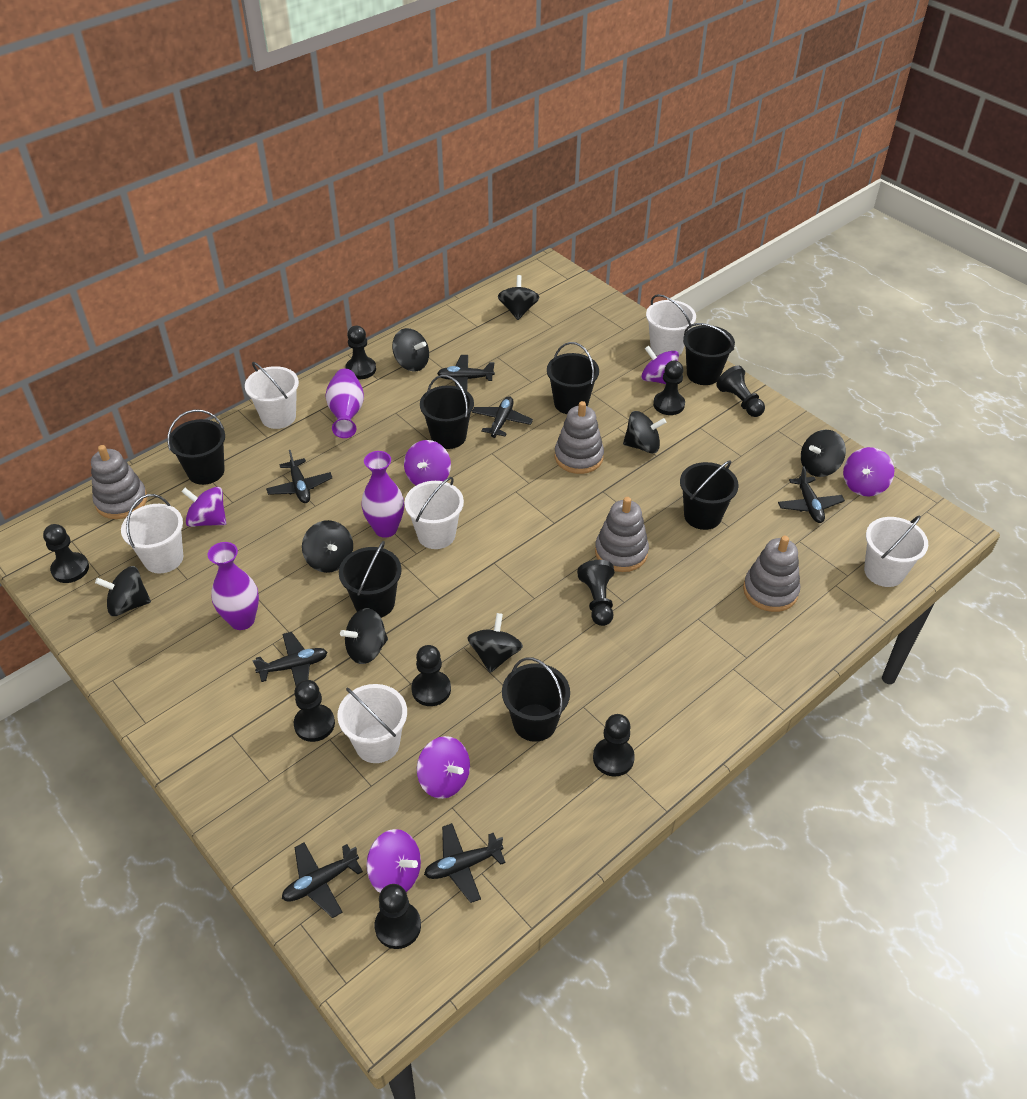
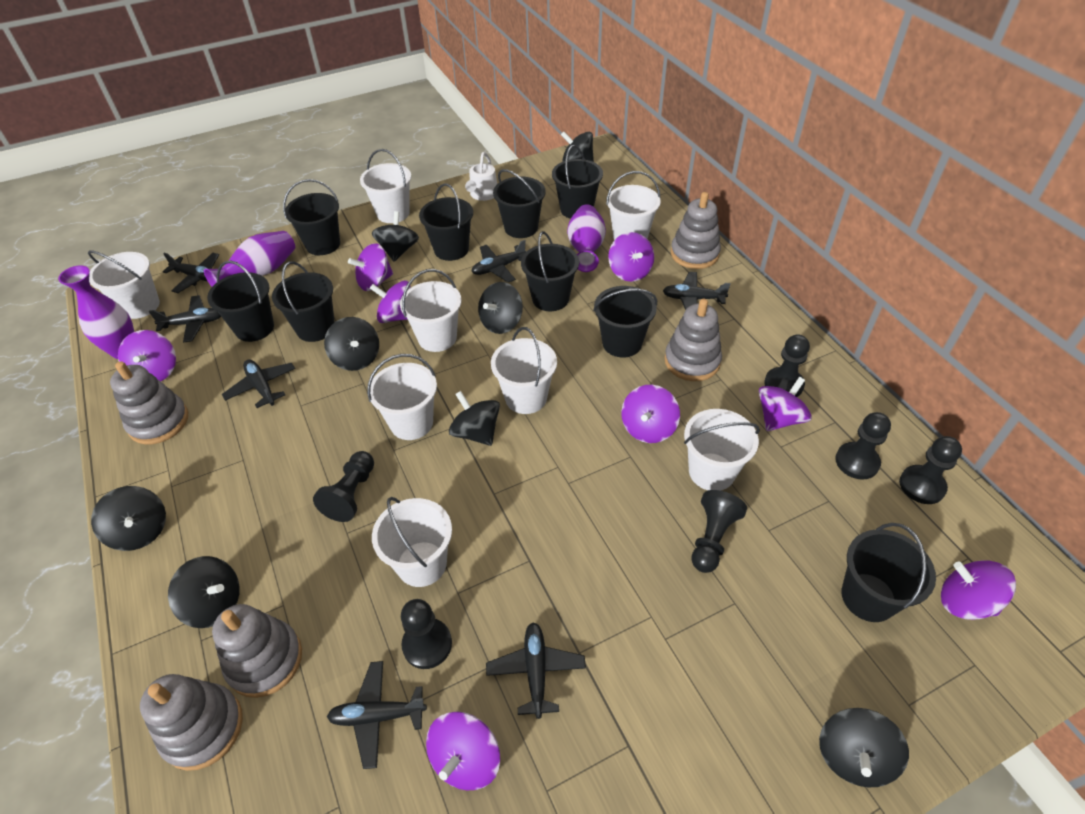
black bucket: 7 -> 9
black pawn: 9 -> 6
grey stacking toy: 4 -> 5
purple spinning top: 6 -> 8
white bucket: 6 -> 8
white watering can: 0 -> 1

